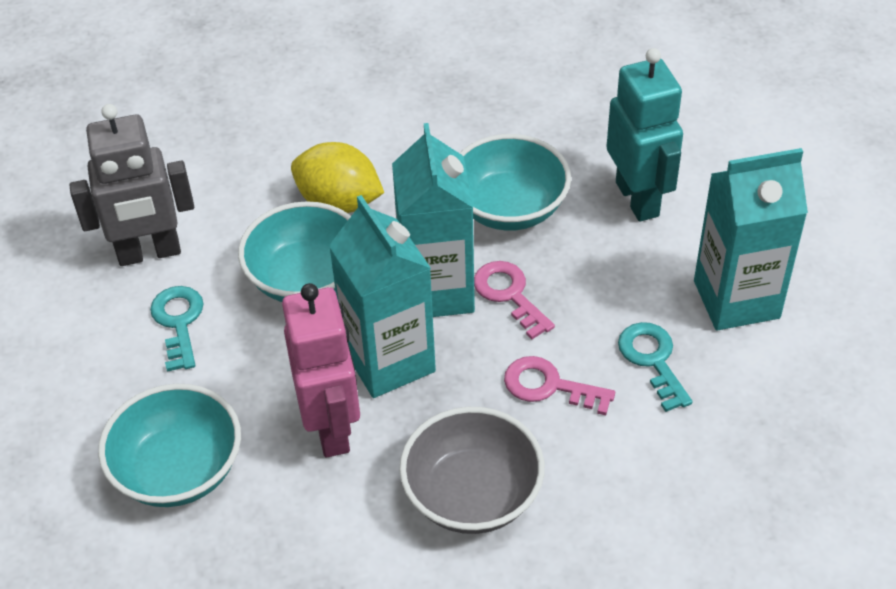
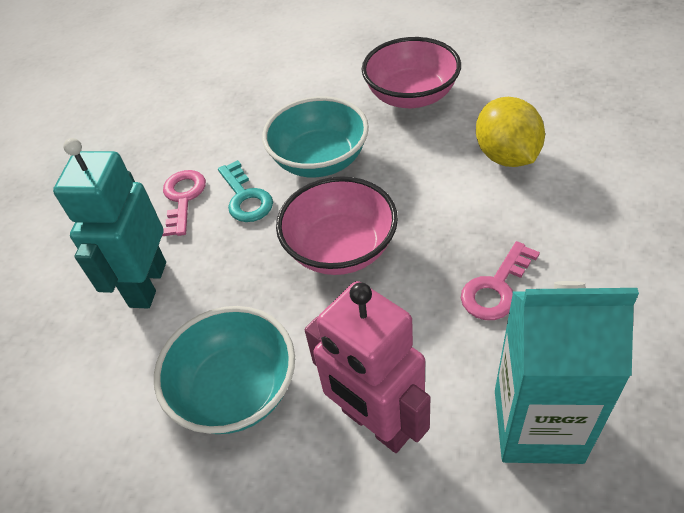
grey bowl: 1 -> 0
grey robot: 1 -> 0
pink bowl: 0 -> 2
turquoise bowl: 3 -> 2
turquoise carton: 3 -> 1
turquoise key: 2 -> 1

